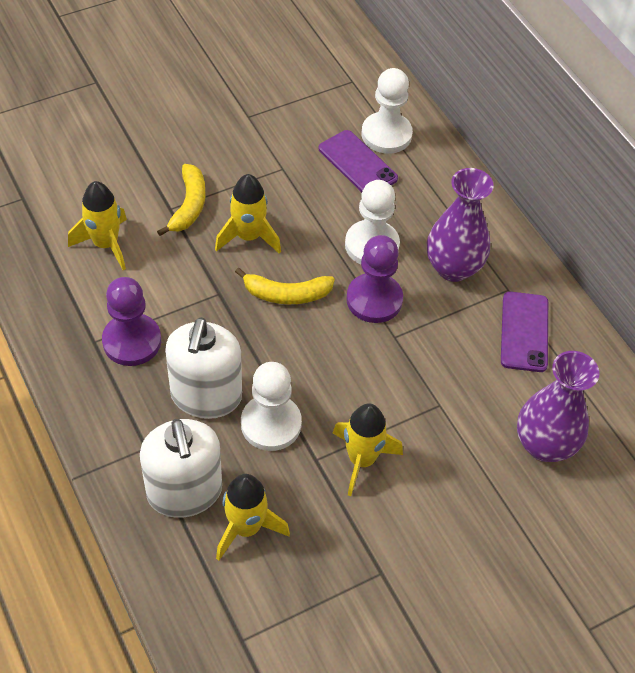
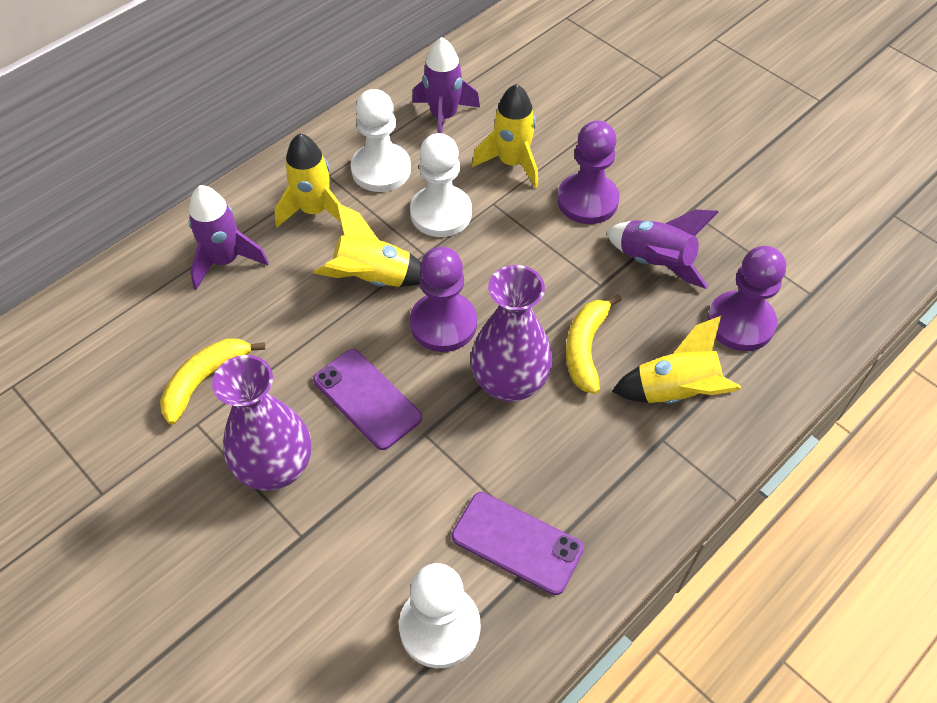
purple pawn: 2 -> 3
purple rocket: 0 -> 3
white soap dispenser: 2 -> 0

